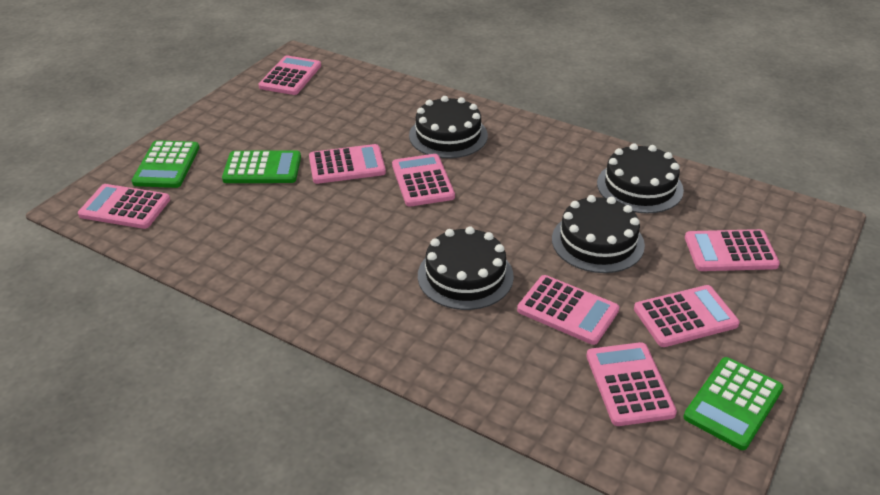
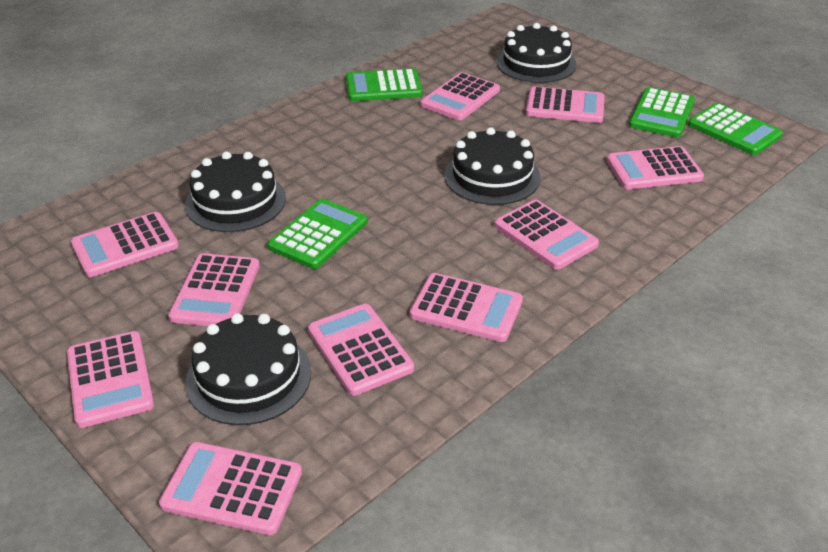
green calculator: 3 -> 4
pink calculator: 8 -> 10

